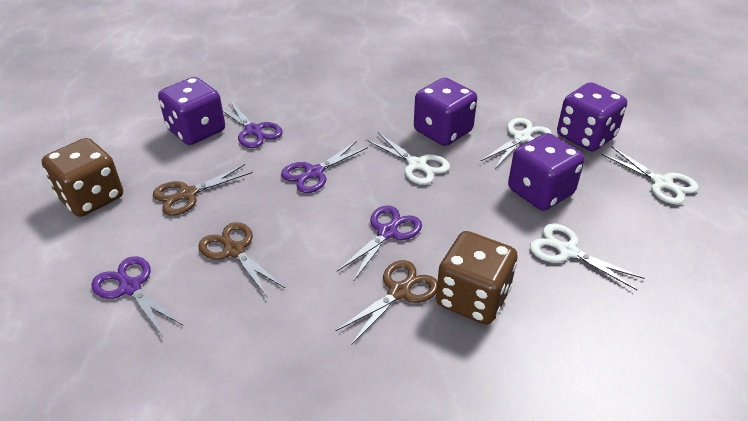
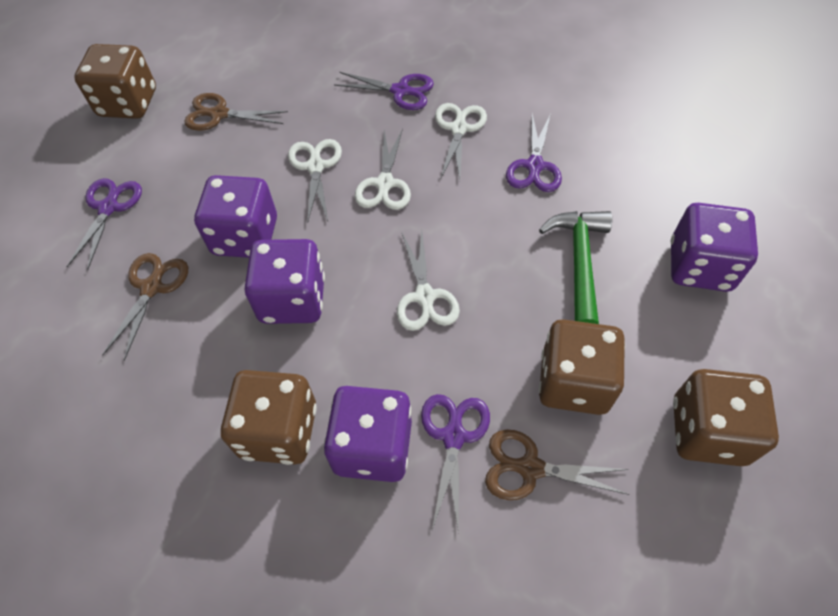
brown dice: 2 -> 4
green hammer: 0 -> 1

